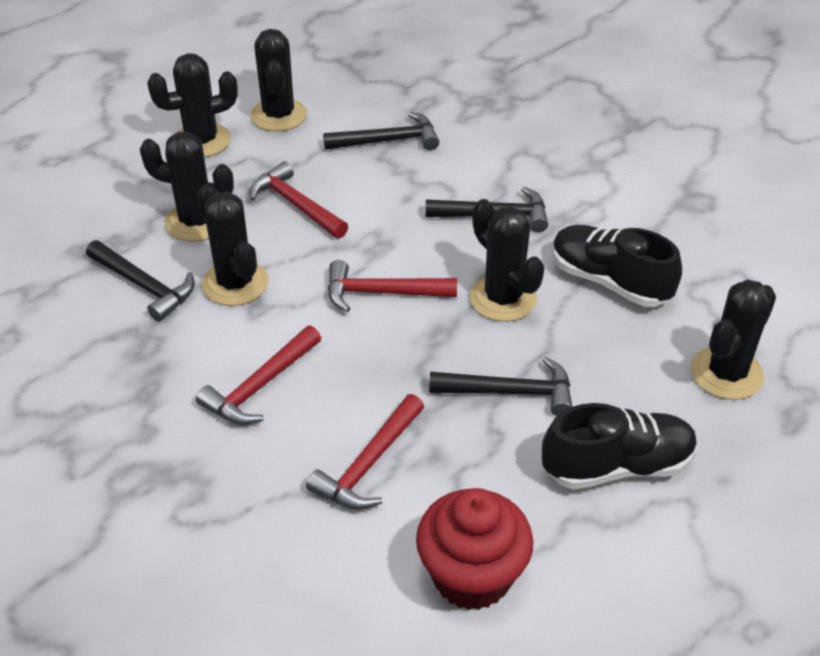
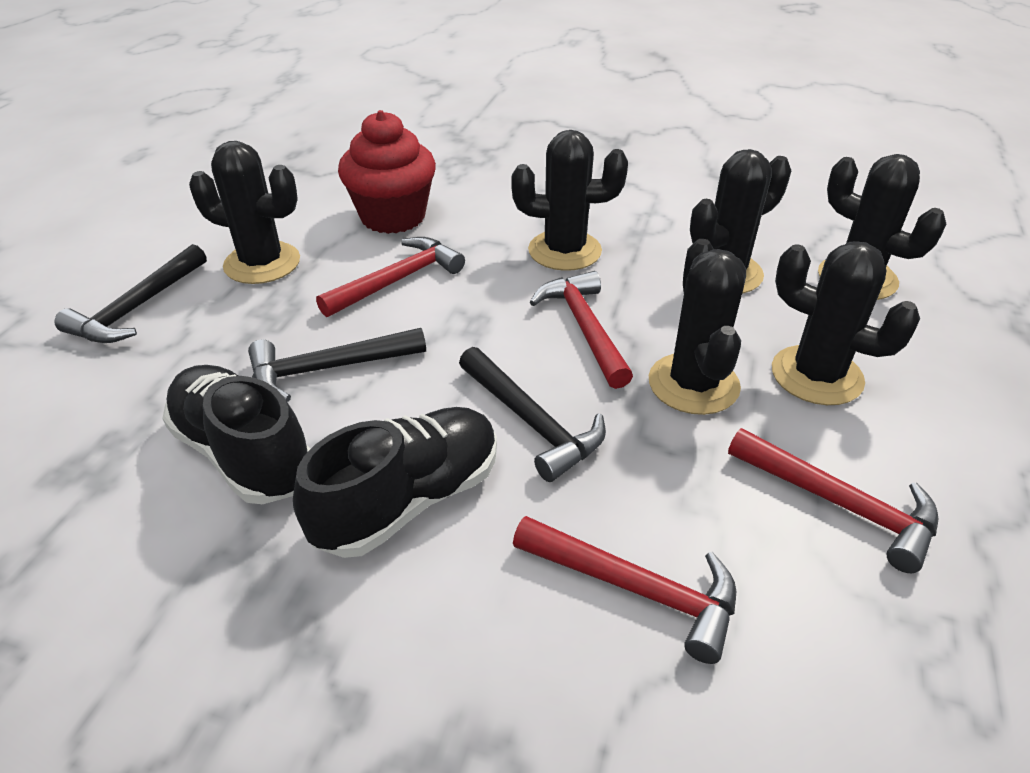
black hammer: 4 -> 3

